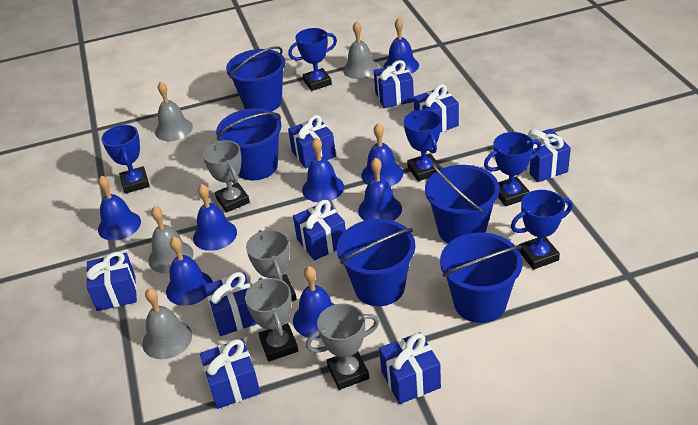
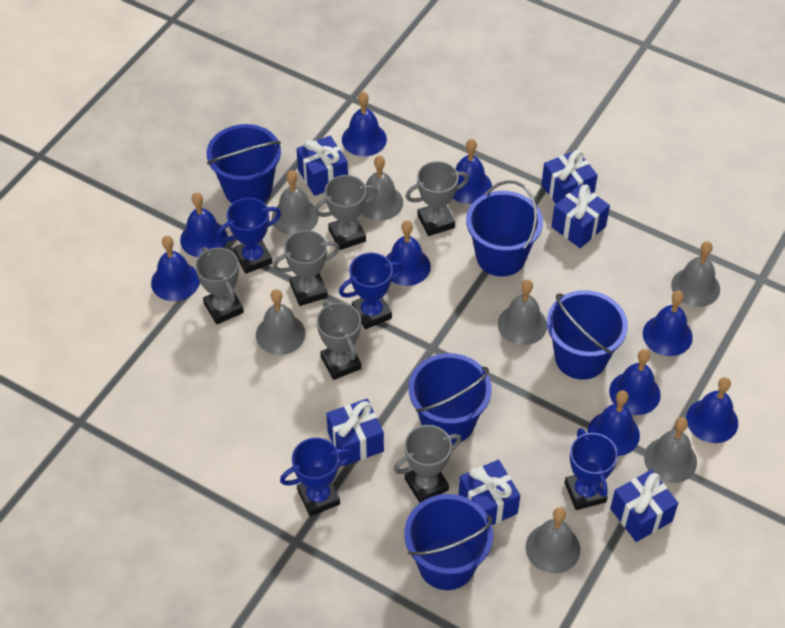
blue bell: 8 -> 9
blue gift: 9 -> 6
blue trophy: 5 -> 4
grey bell: 4 -> 7
grey trophy: 4 -> 6

